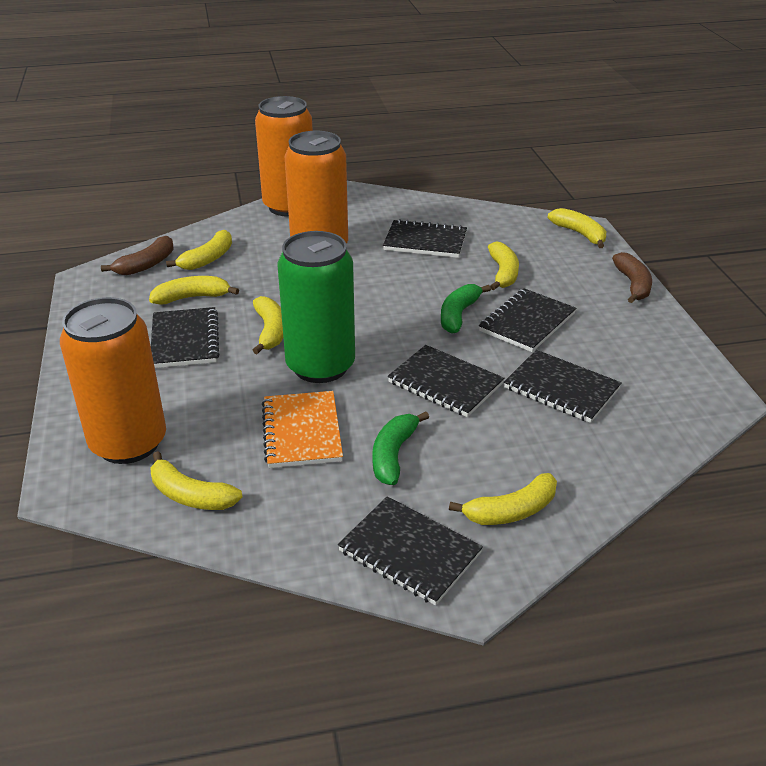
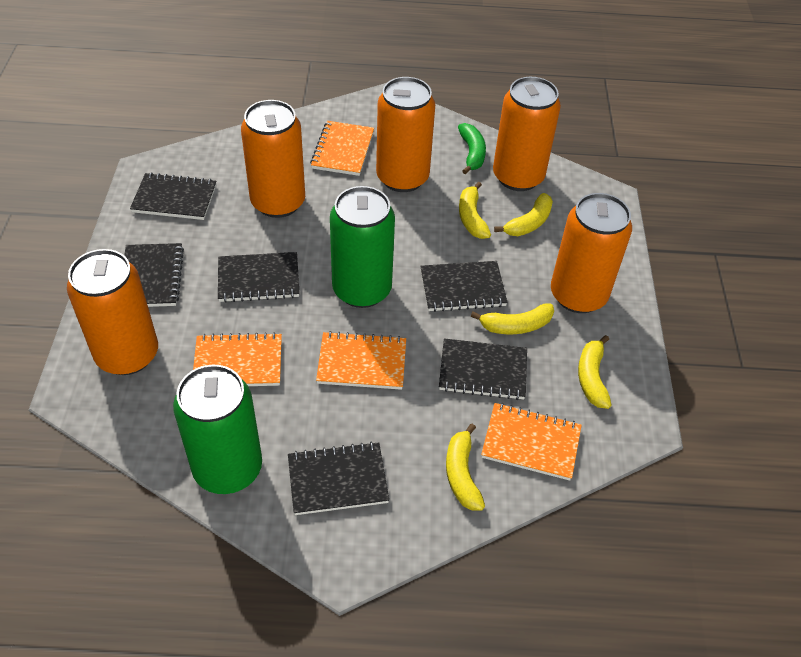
brown banana: 2 -> 0
green banana: 2 -> 1
green can: 1 -> 2
orange can: 3 -> 5
orange notebook: 1 -> 4
yellow banana: 7 -> 5

